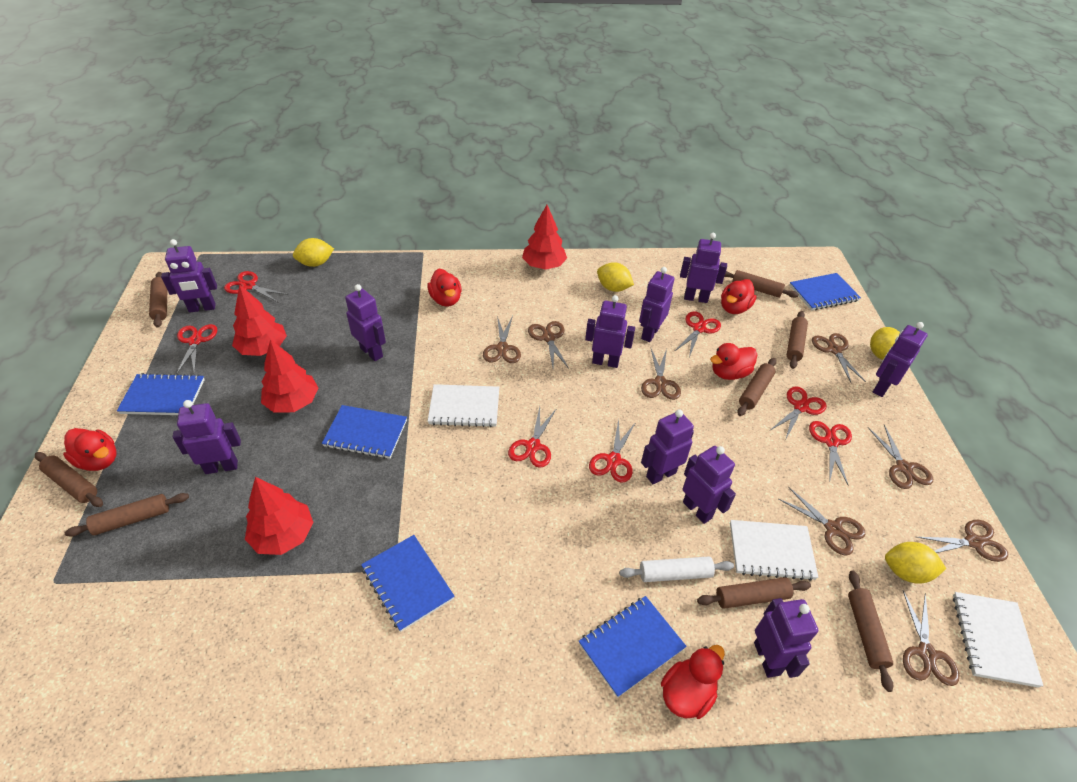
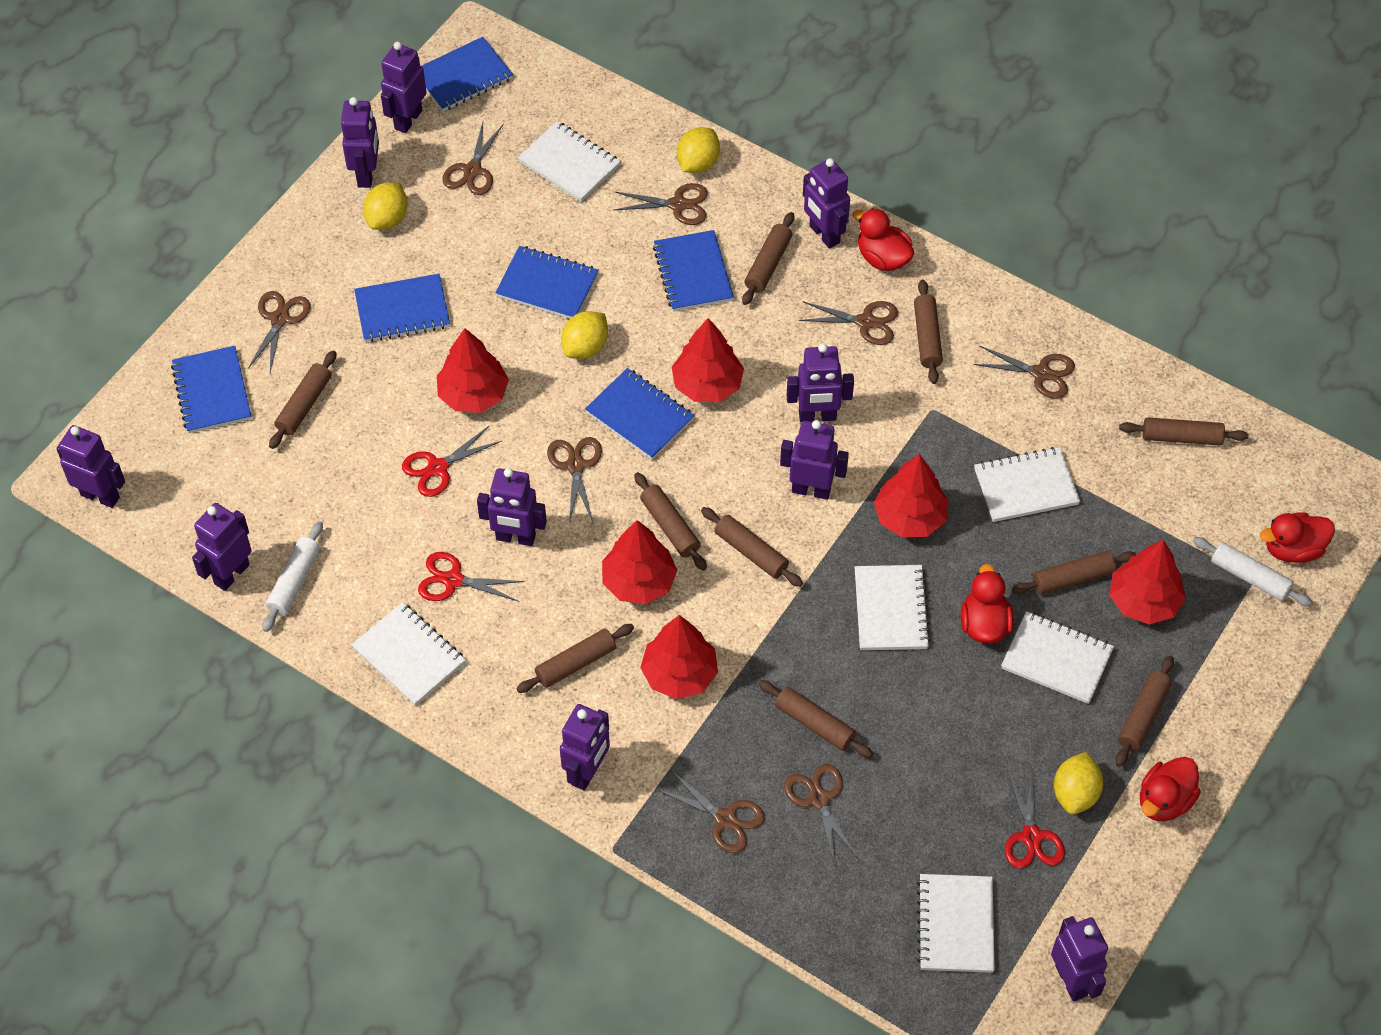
blue notebook: 5 -> 6
brown rolling pin: 8 -> 10
red duck: 5 -> 4
red scissors: 7 -> 3
red tree: 4 -> 6
white notebook: 3 -> 6
white rolling pin: 1 -> 2

